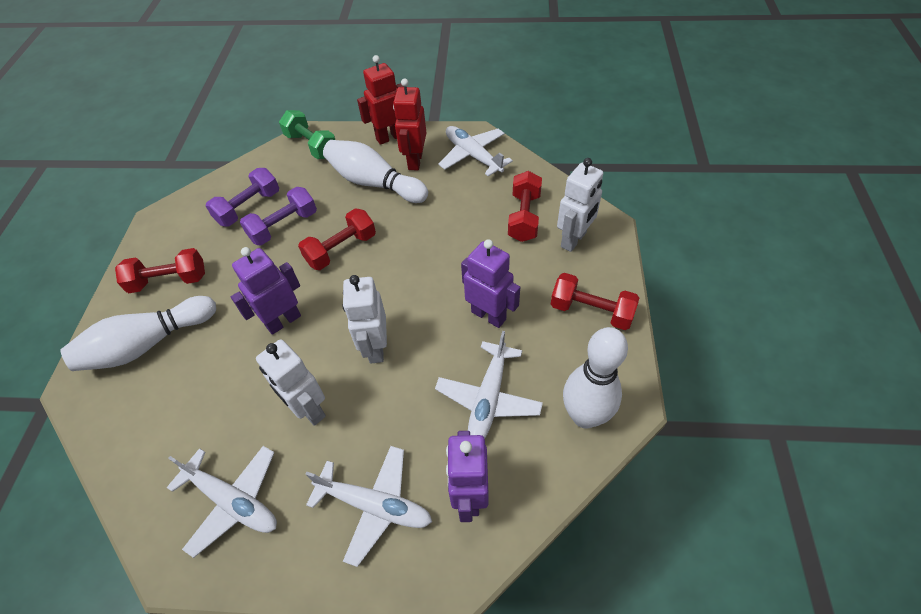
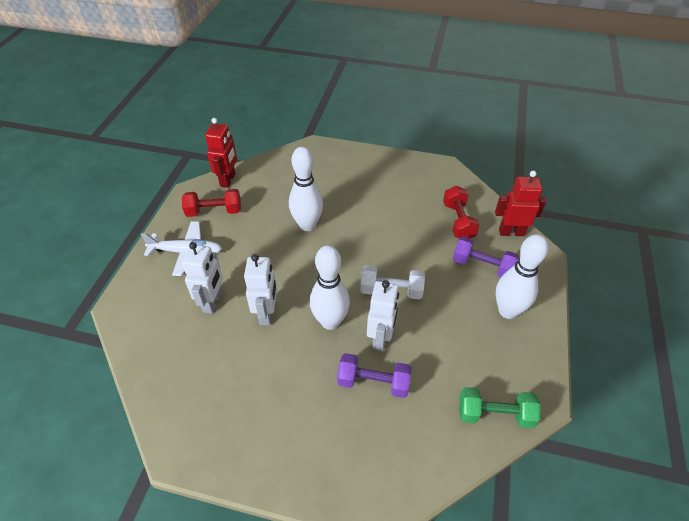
purple robot: 3 -> 0
red dumbbell: 4 -> 2
white dumbbell: 0 -> 1
white plane: 4 -> 1

